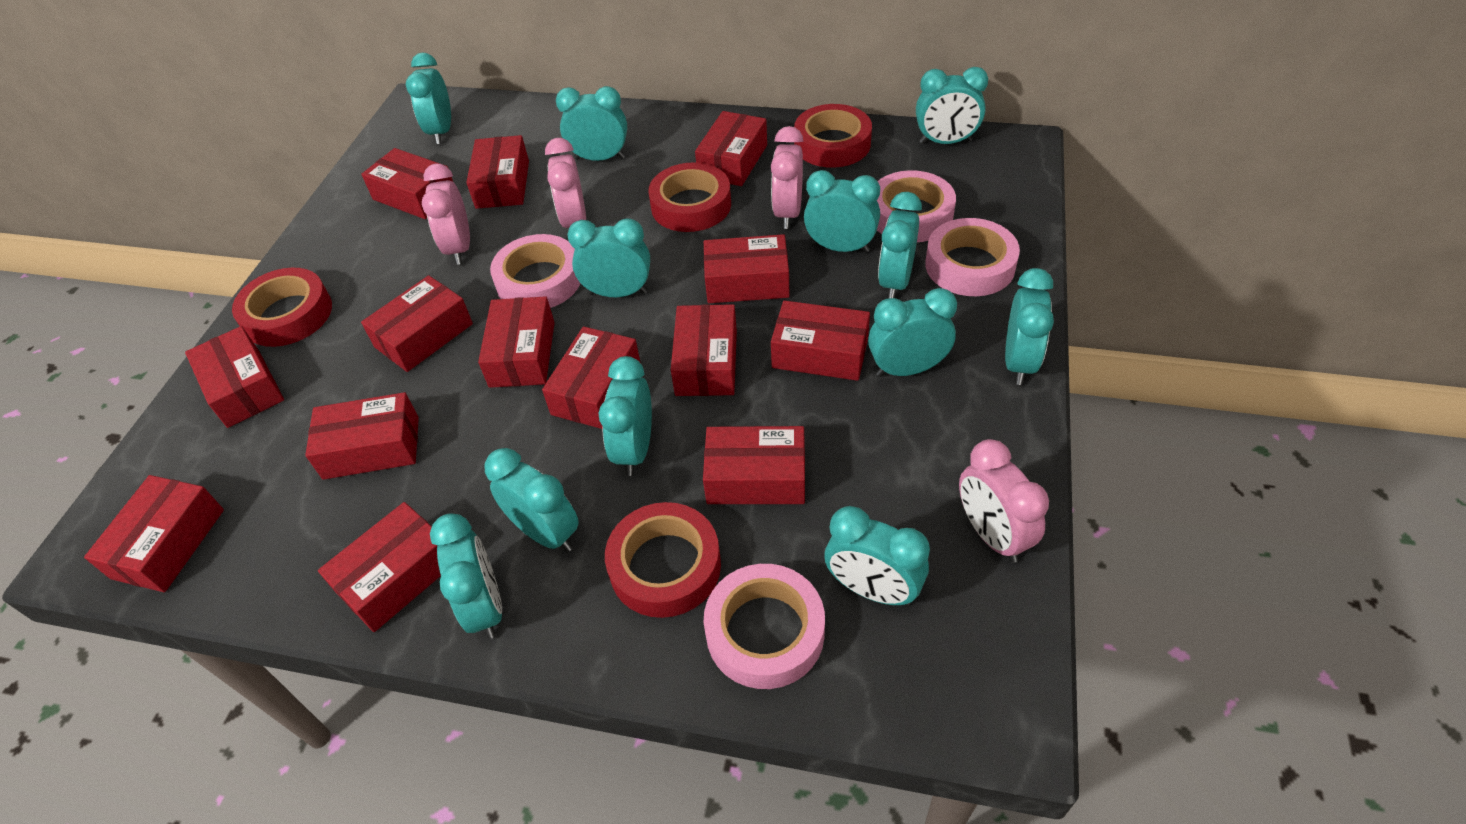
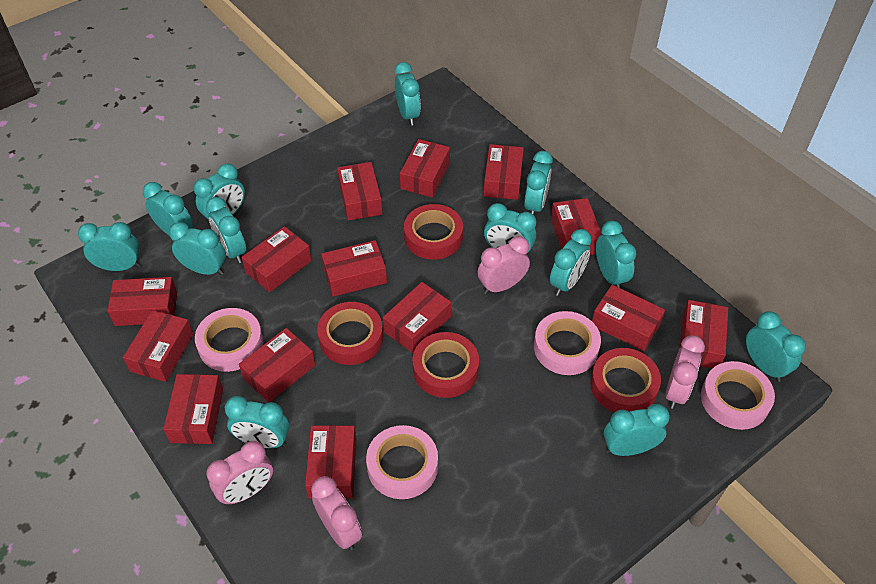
turquoise clock: 12 -> 13

